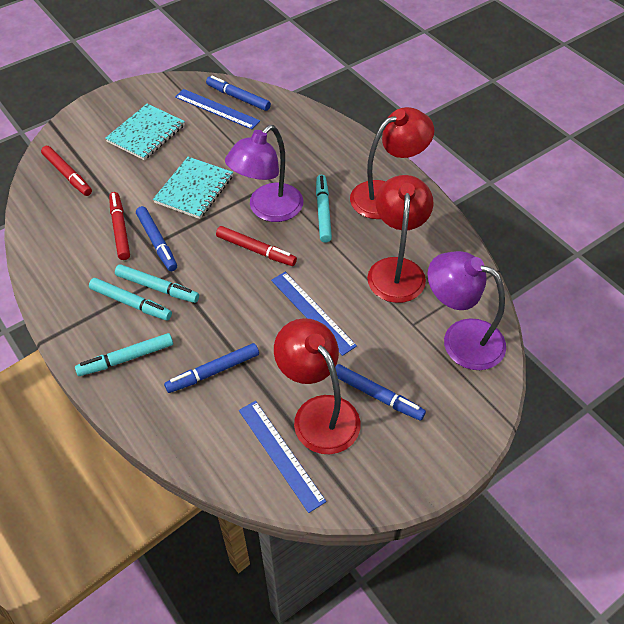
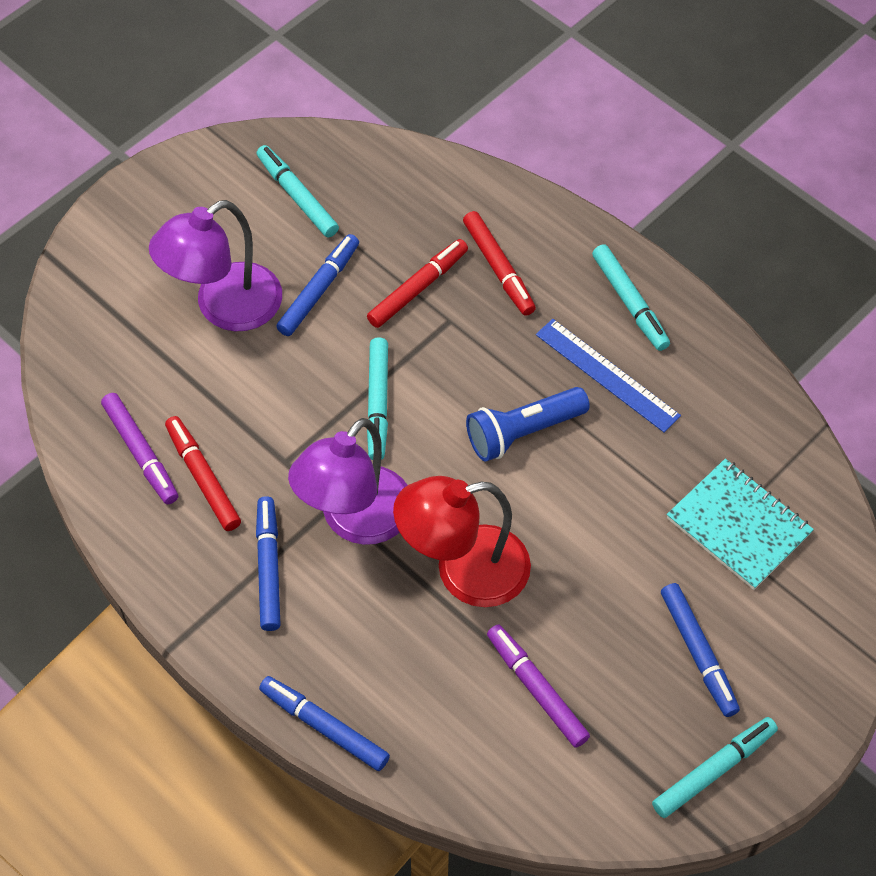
blue flashlight: 0 -> 1
blue ruler: 3 -> 1
purple marker: 0 -> 2
red lamp: 3 -> 1
turquoise notebook: 2 -> 1

